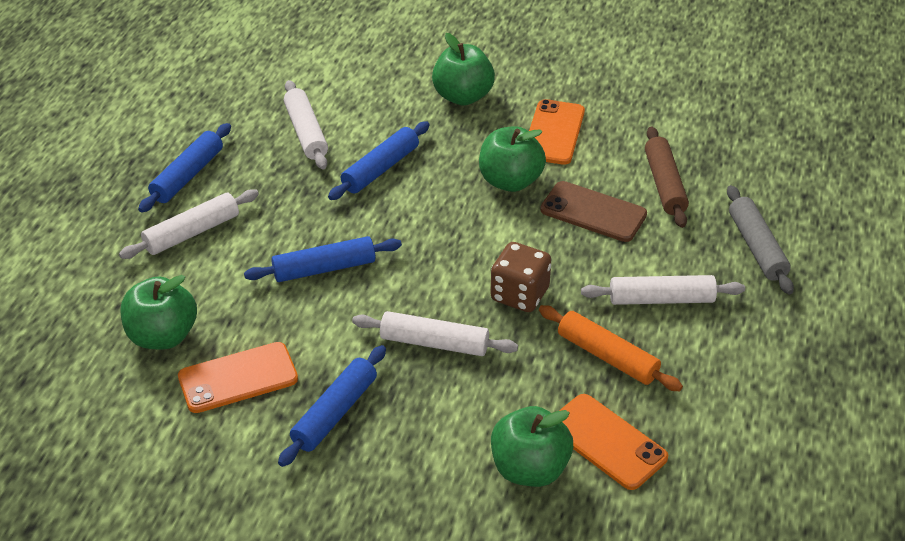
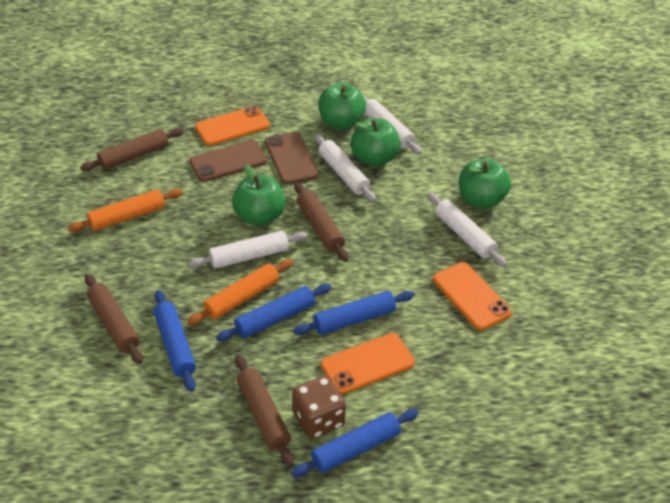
brown phone: 1 -> 2
brown rolling pin: 1 -> 4
grey rolling pin: 1 -> 0
orange rolling pin: 1 -> 2

